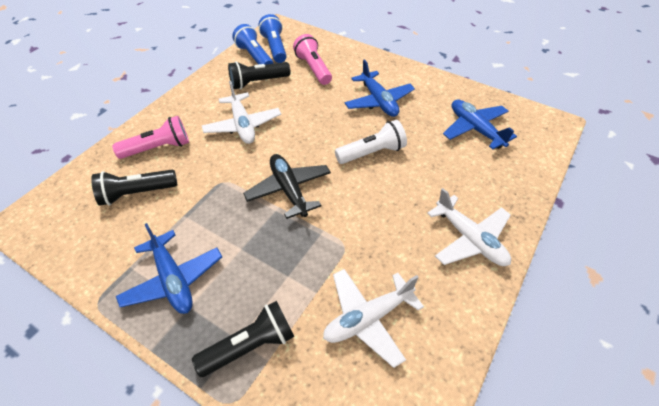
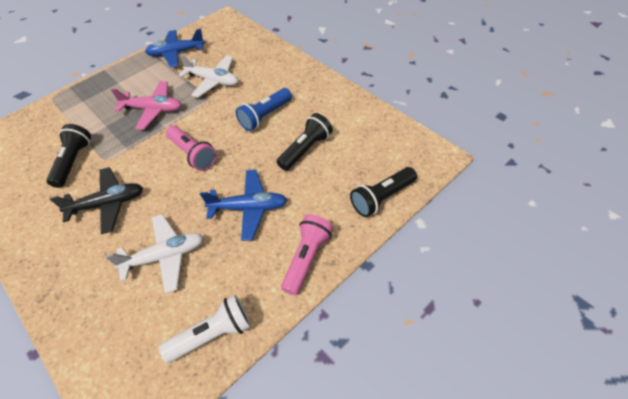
blue flashlight: 2 -> 1
blue plane: 3 -> 2
pink plane: 0 -> 1
white plane: 3 -> 2

